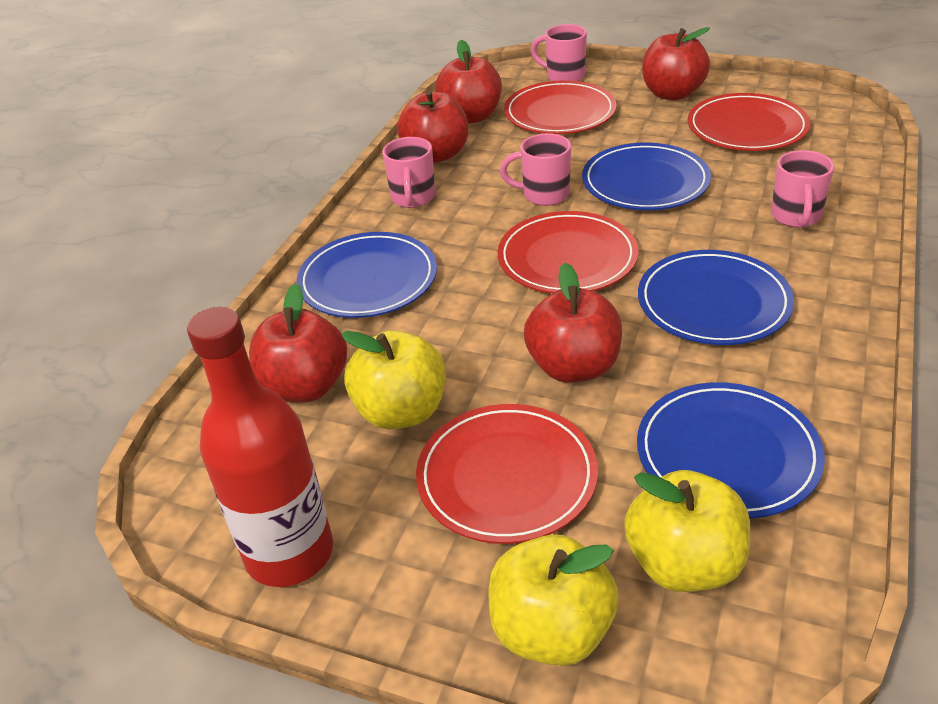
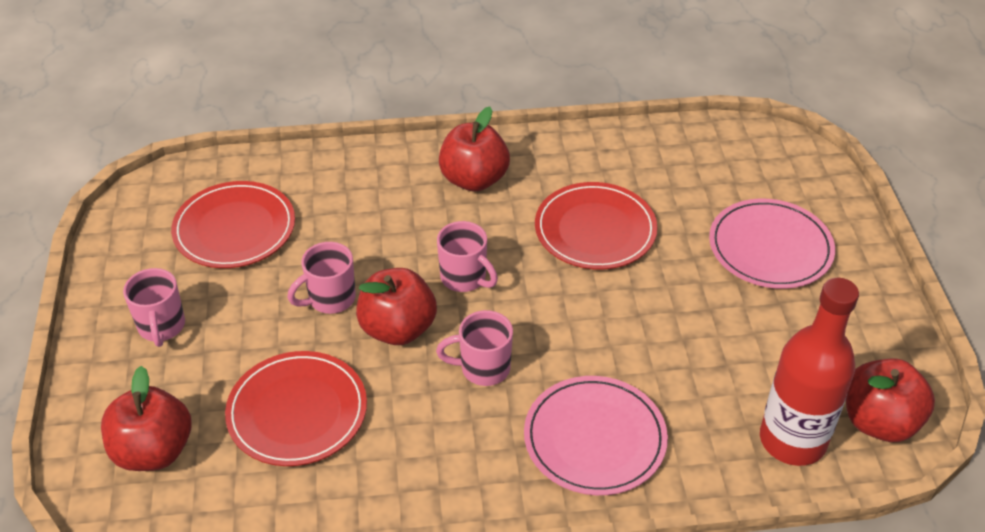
blue plate: 4 -> 0
pink plate: 0 -> 2
red apple: 5 -> 4
red plate: 4 -> 3
yellow apple: 3 -> 0

